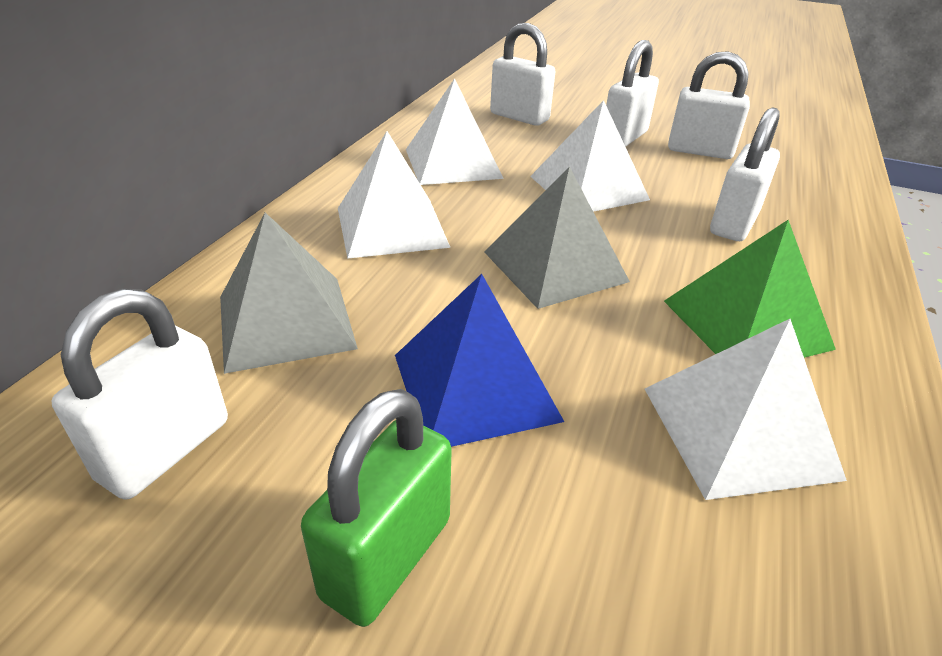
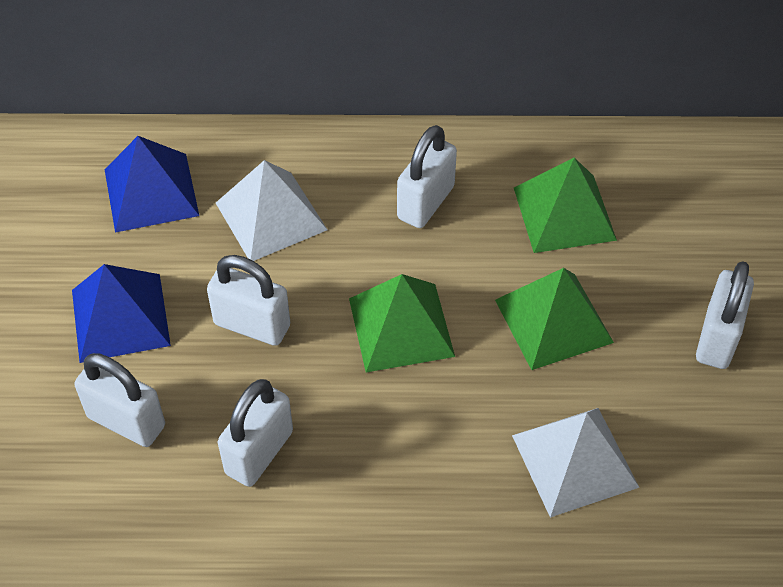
blue pyramid: 1 -> 2
green padlock: 1 -> 0
green pyramid: 1 -> 3
grey pyramid: 2 -> 0
white pyramid: 4 -> 2

